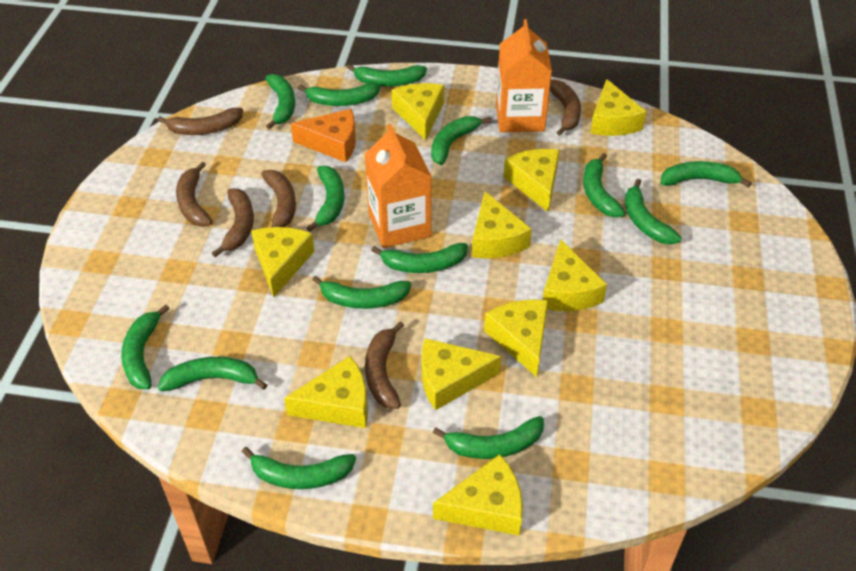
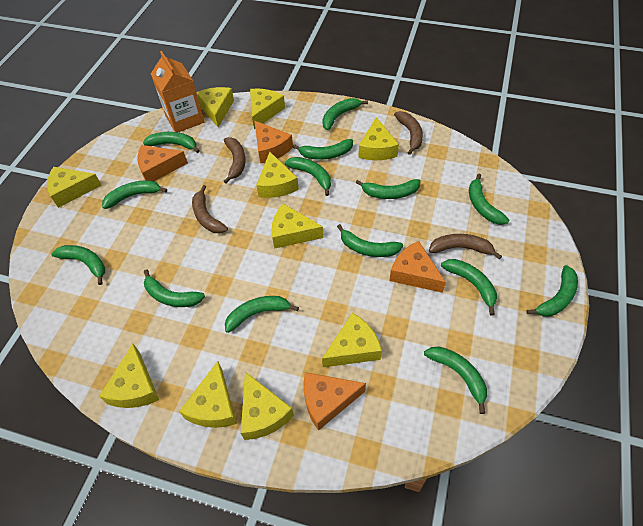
brown banana: 6 -> 4
orange carton: 2 -> 1
orange cheese: 1 -> 4

